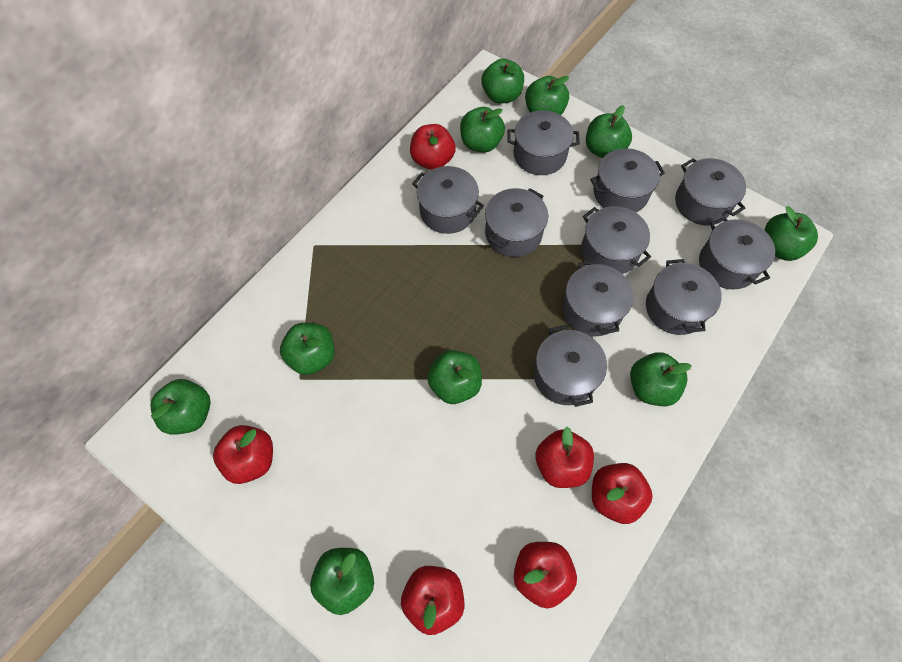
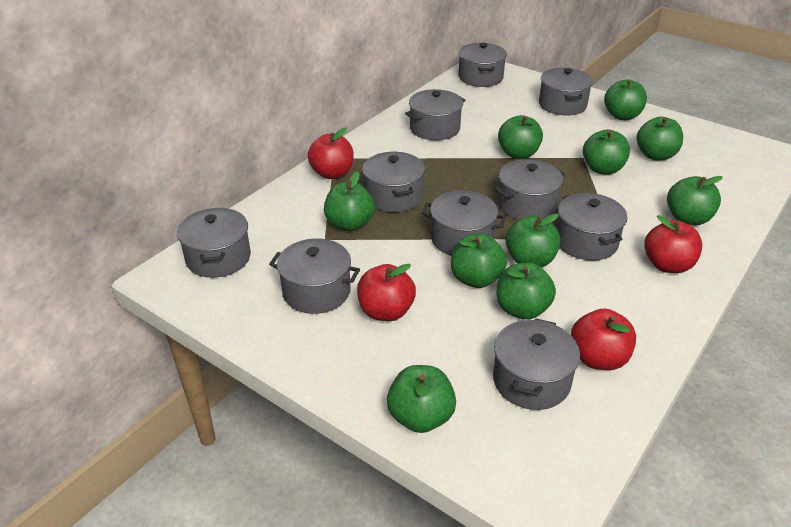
red apple: 6 -> 4

